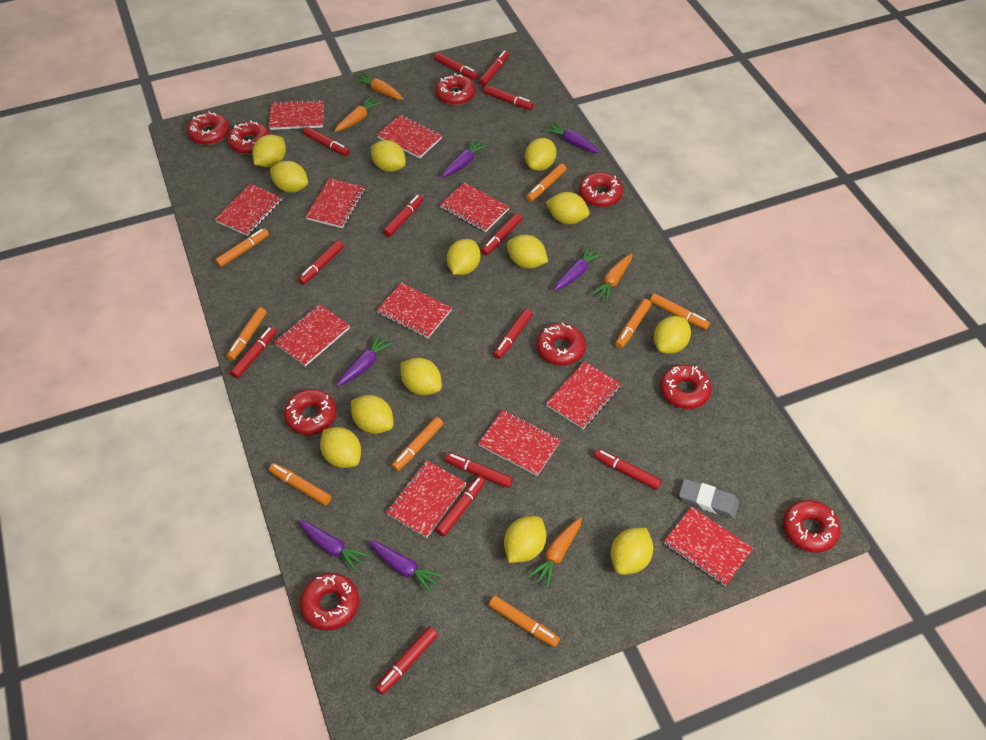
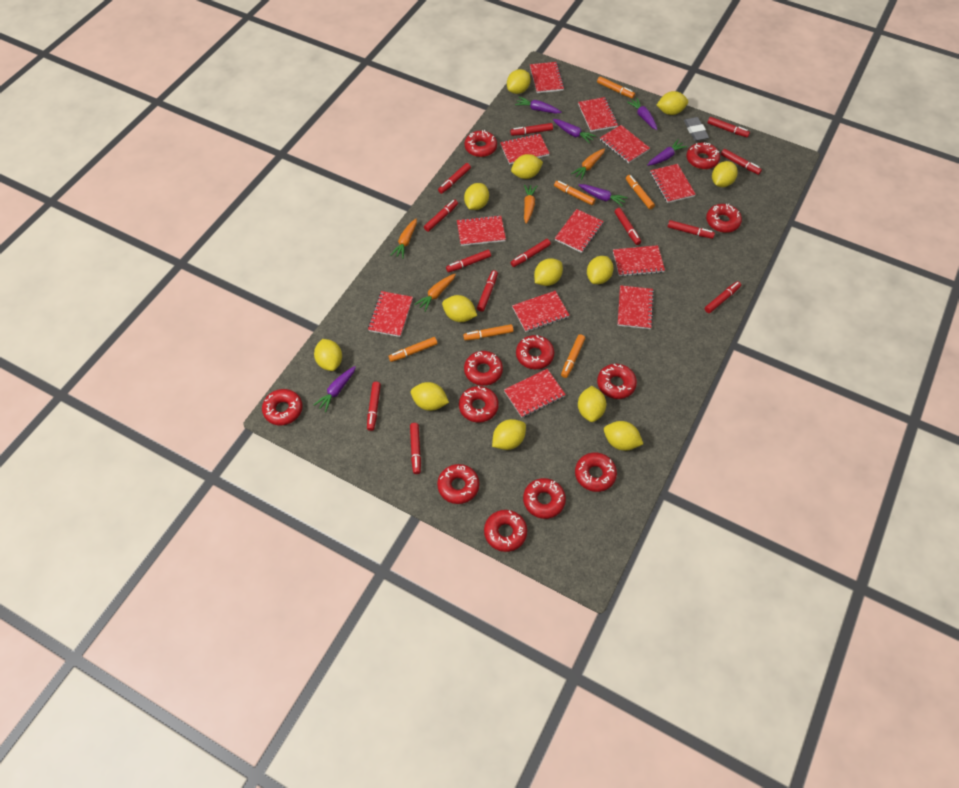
orange marker: 8 -> 6
red donut: 9 -> 12
red notebook: 11 -> 12

